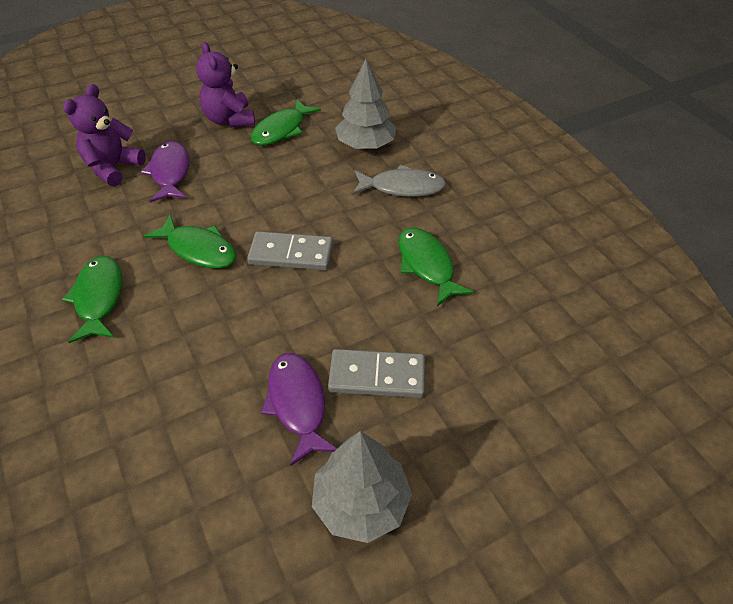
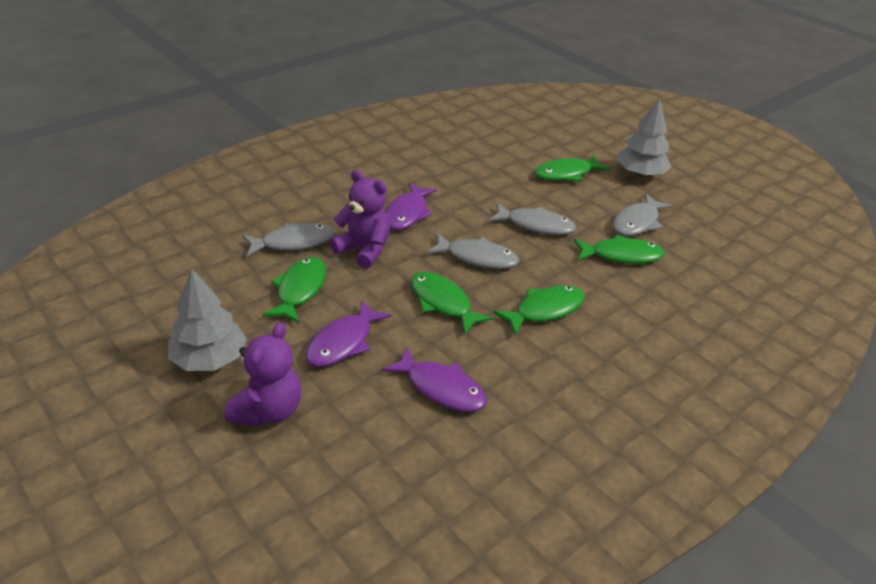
green fish: 4 -> 5
grey domino: 2 -> 0
grey fish: 1 -> 4
purple fish: 2 -> 3

